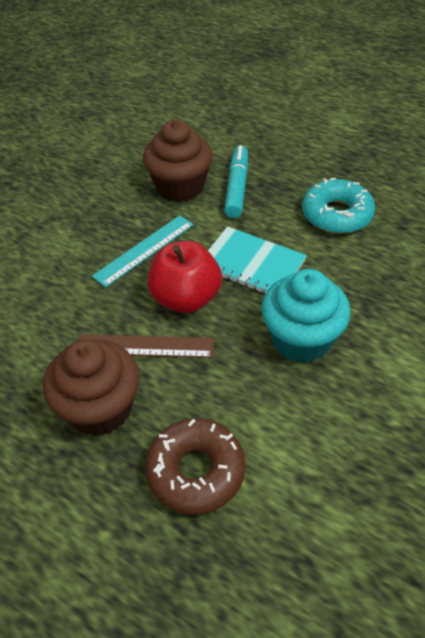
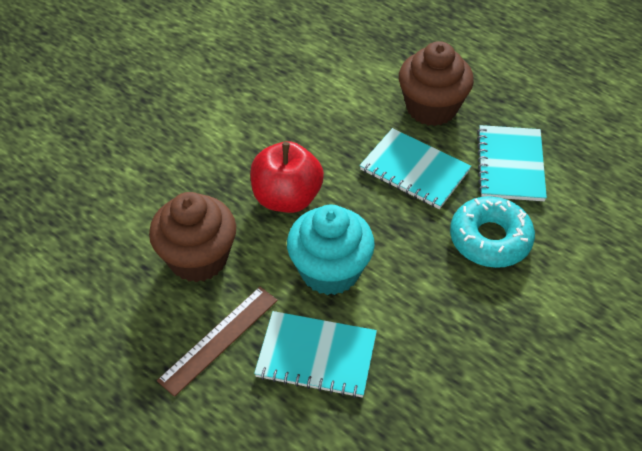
brown donut: 1 -> 0
turquoise marker: 1 -> 0
turquoise notebook: 1 -> 3
turquoise ruler: 1 -> 0

